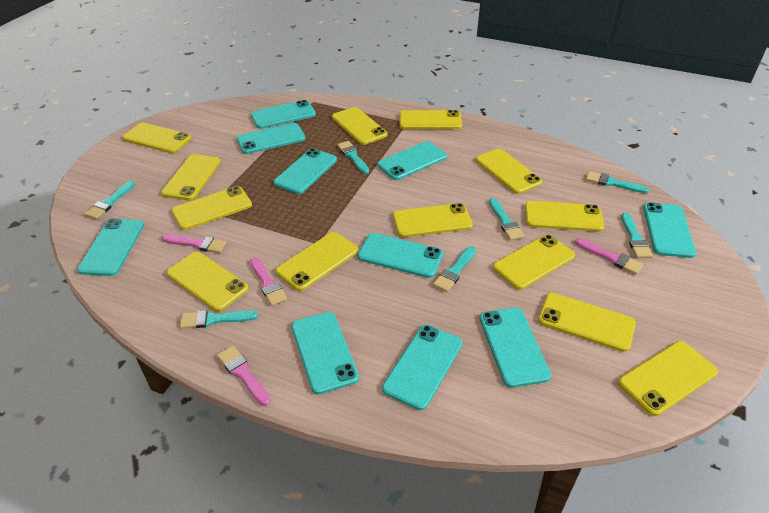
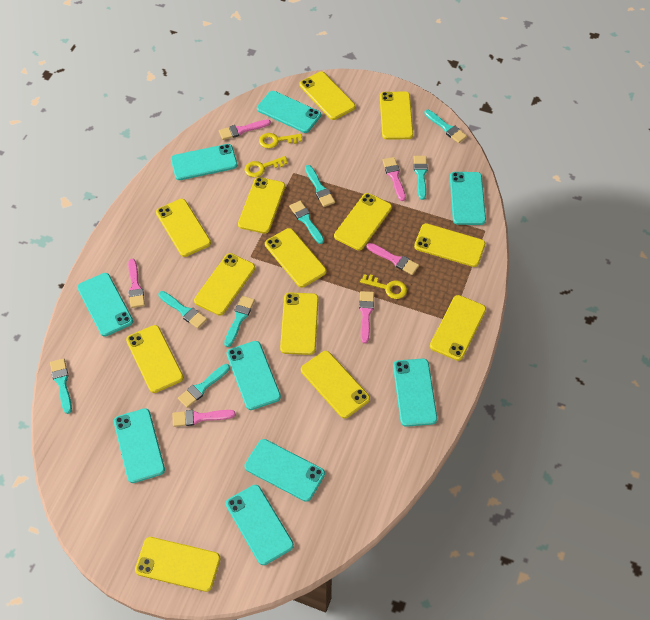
pink brush: 4 -> 6
turquoise brush: 7 -> 8
turquoise phone: 10 -> 9
yellow key: 0 -> 3

